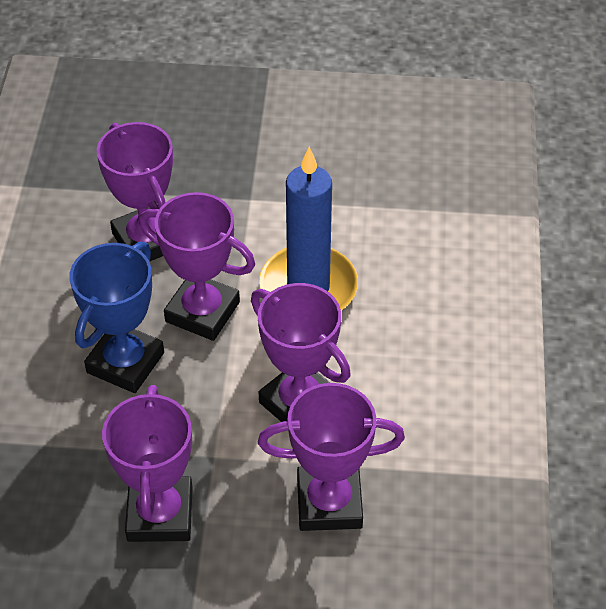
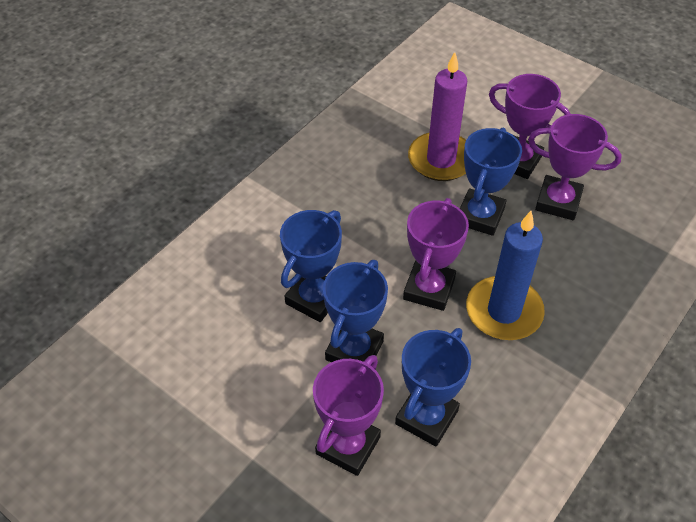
blue trophy: 1 -> 4
purple candle: 0 -> 1
purple trophy: 5 -> 4

